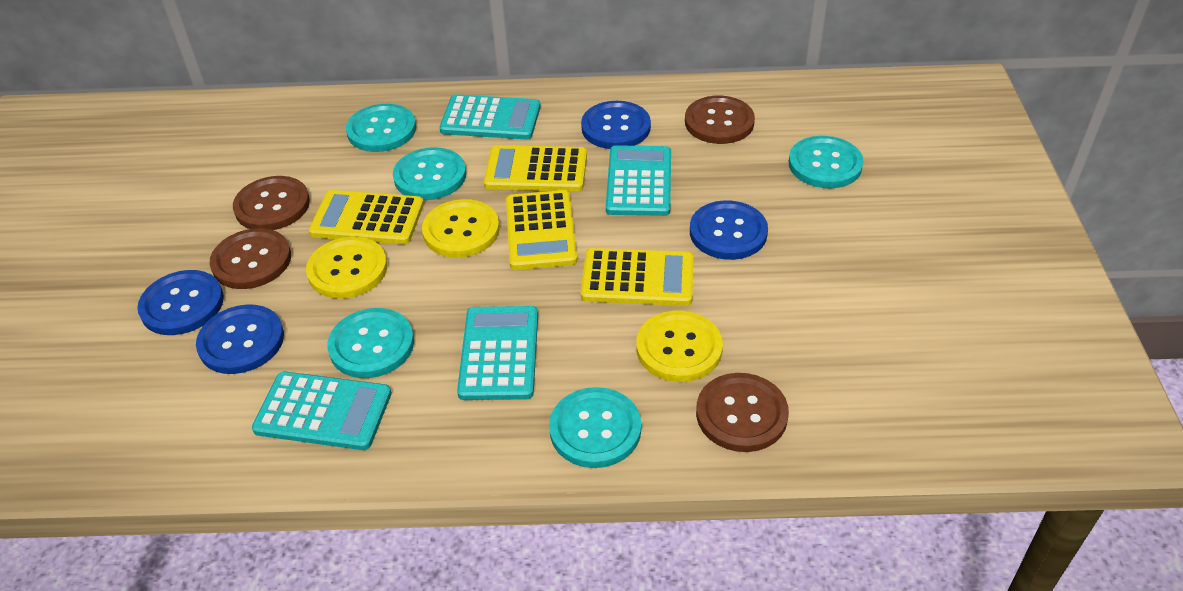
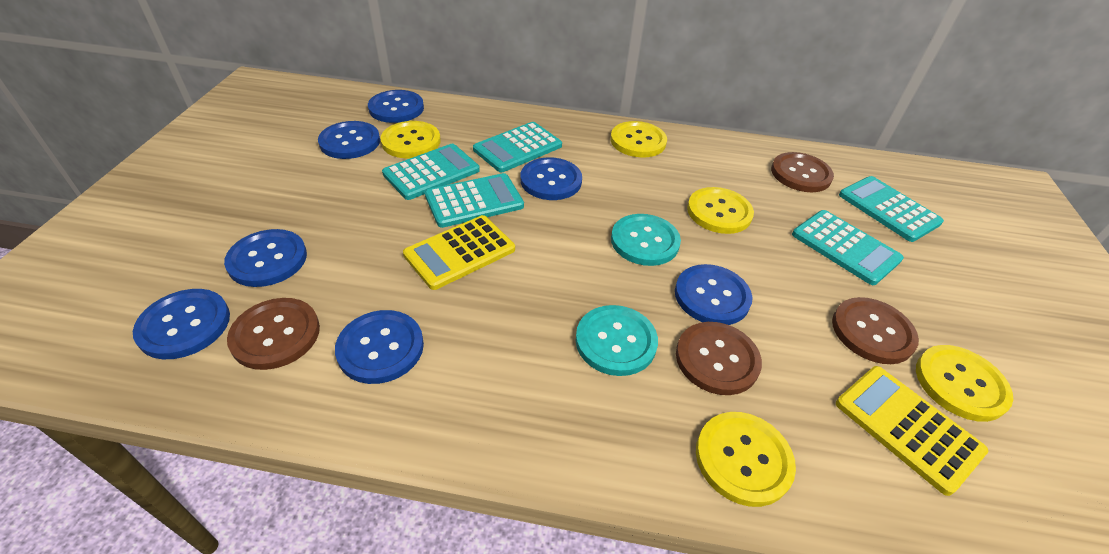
blue button: 4 -> 7
turquoise button: 5 -> 2
turquoise calculator: 4 -> 5
yellow button: 3 -> 5
yellow calculator: 4 -> 2

